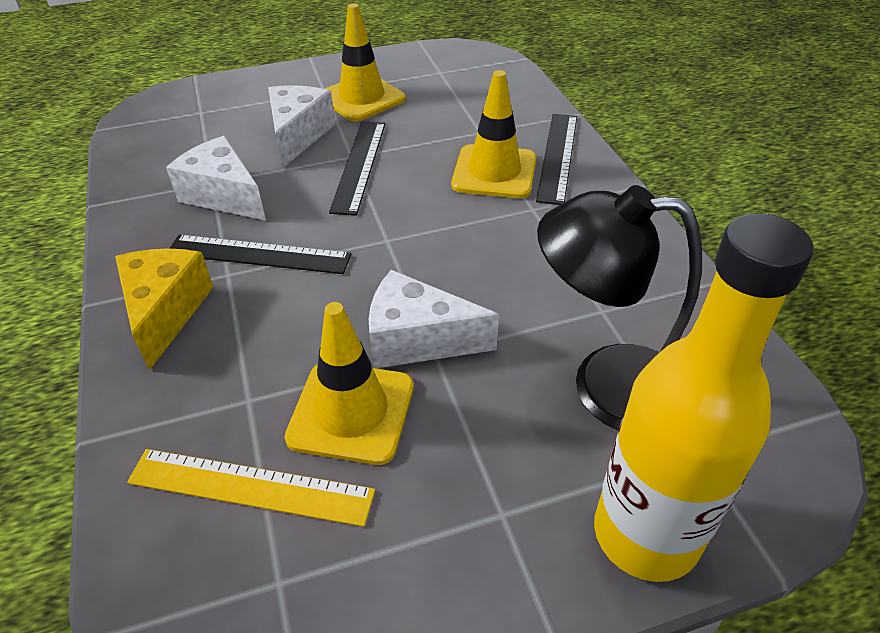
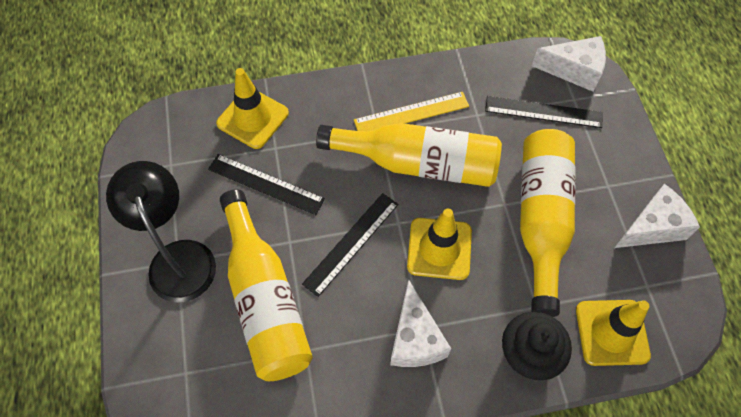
black cupcake: 0 -> 1
yellow bottle: 1 -> 3
yellow cheese: 1 -> 0

